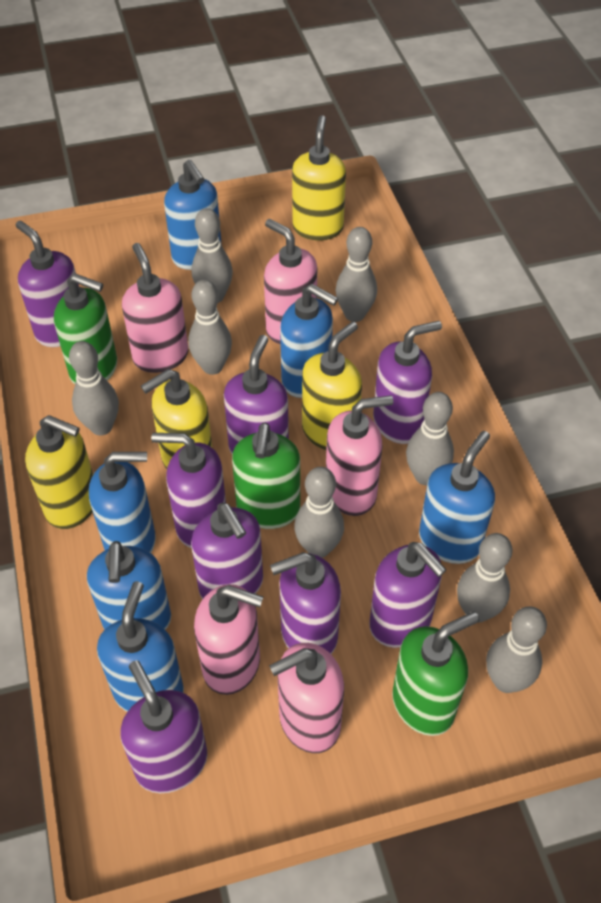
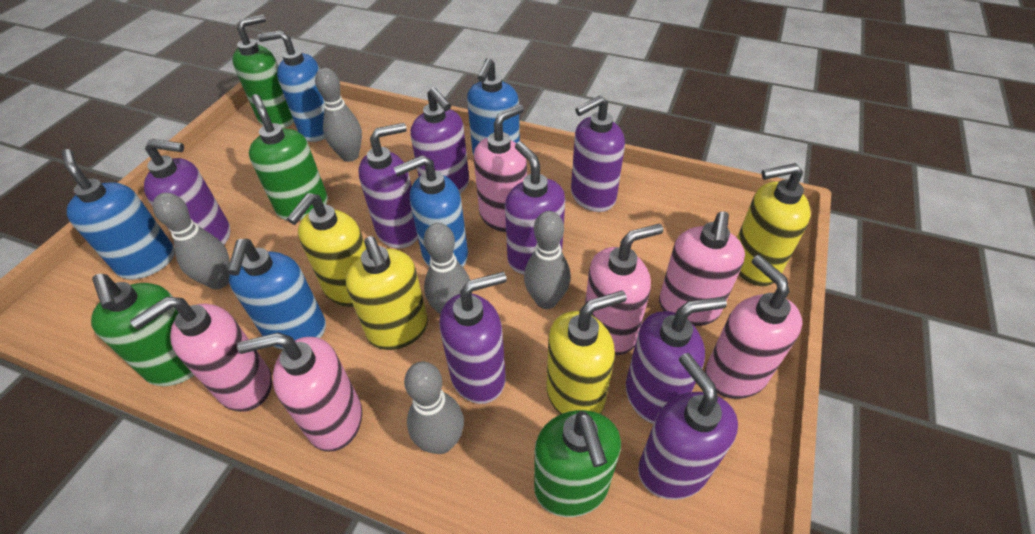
blue soap dispenser: 6 -> 5
green soap dispenser: 3 -> 4
grey bowling pin: 8 -> 5
pink soap dispenser: 5 -> 6

